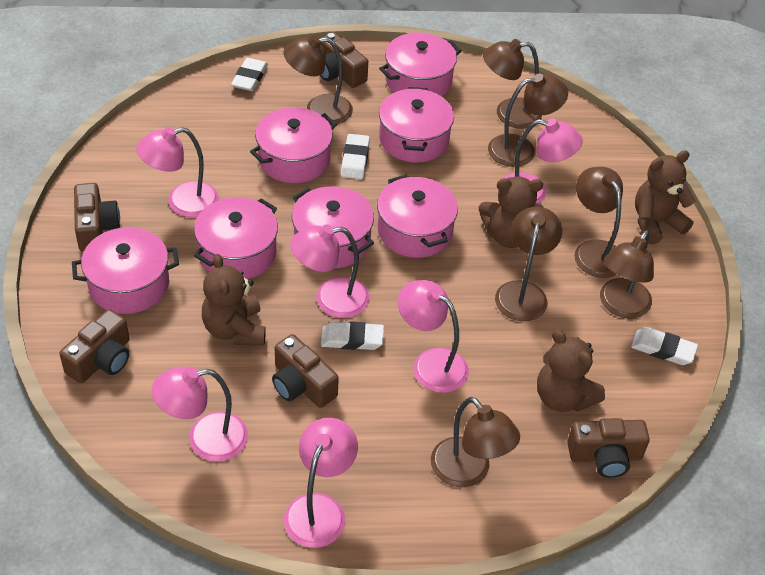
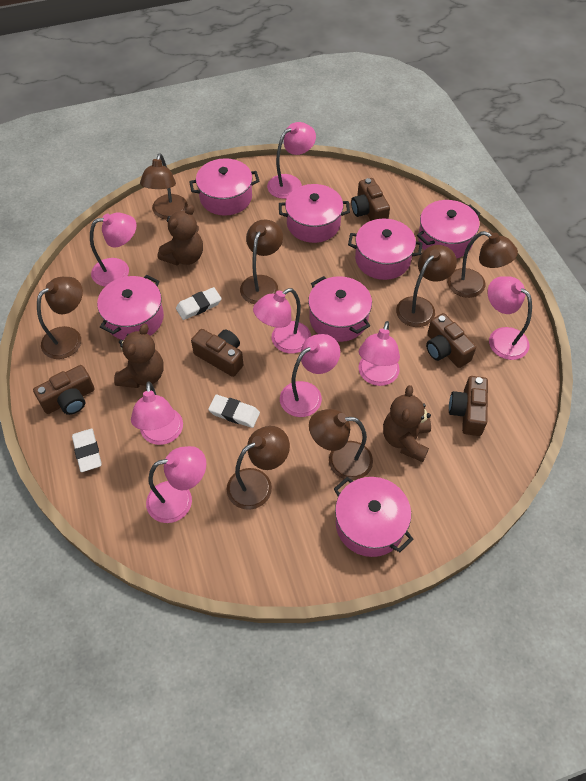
brown teddy bear: 4 -> 3
pink lamp: 6 -> 8
white eraser: 4 -> 3

